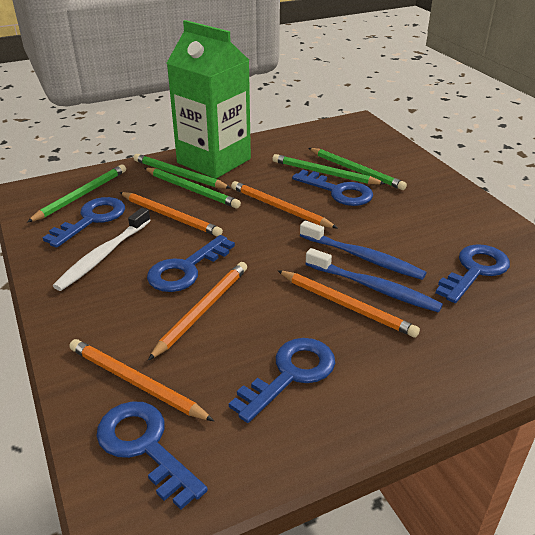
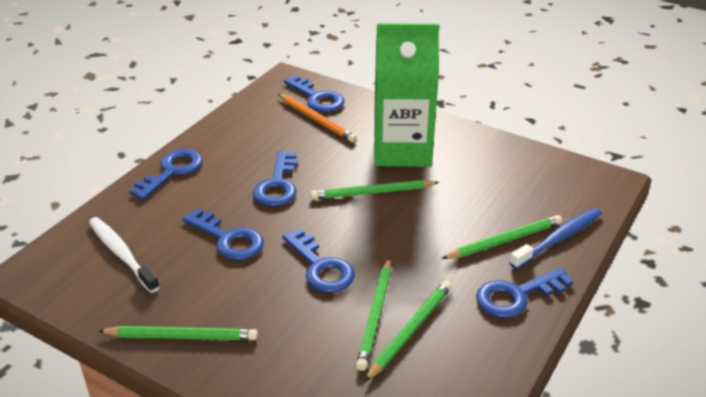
blue toothbrush: 2 -> 1
orange pencil: 5 -> 1

